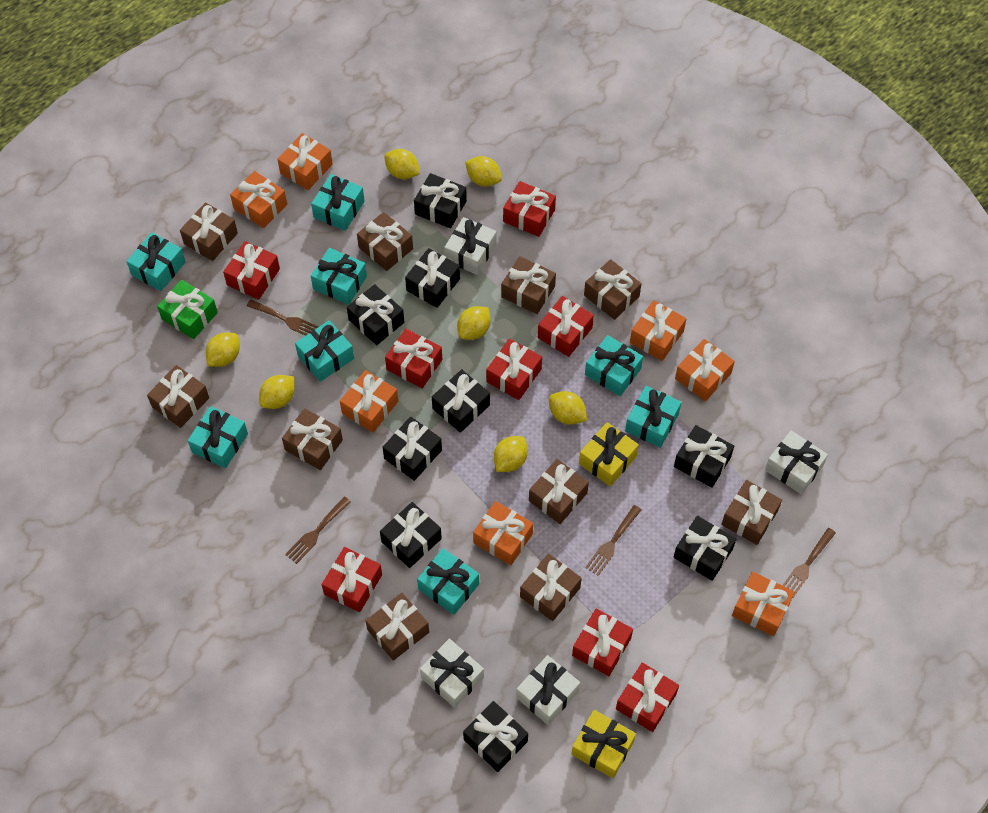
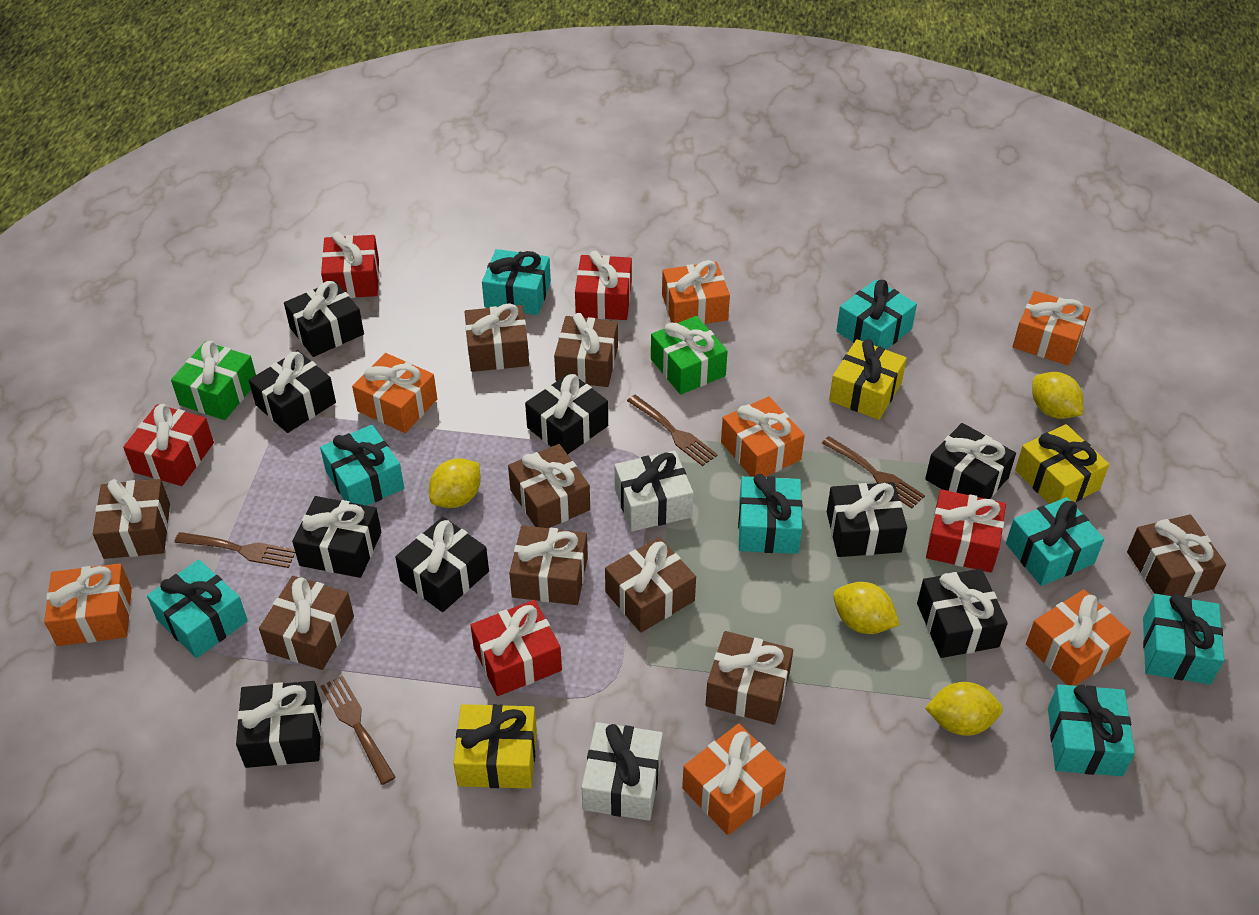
brown gift: 10 -> 9
green gift: 1 -> 2
red gift: 8 -> 5
white gift: 4 -> 2
yellow gift: 2 -> 3
yellow lemon: 7 -> 4

